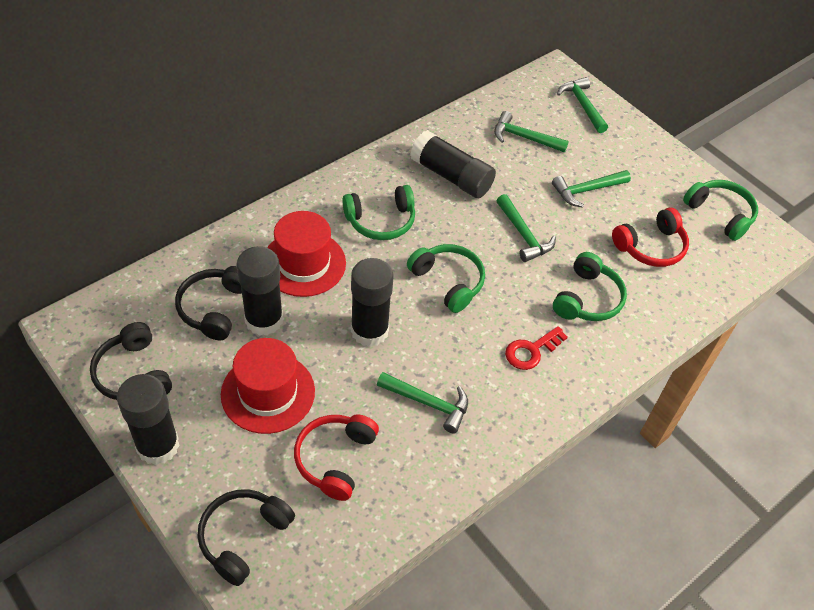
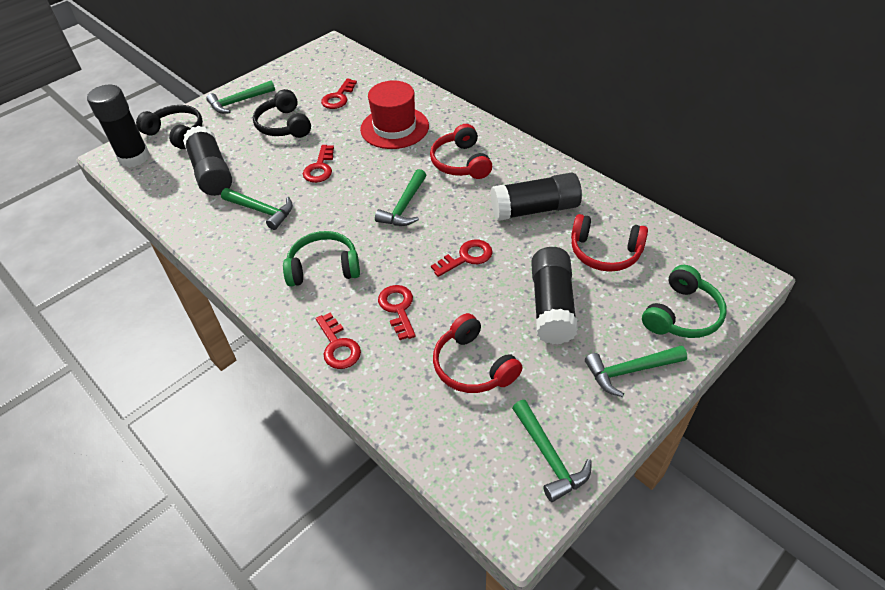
black headphones: 3 -> 2
green headphones: 4 -> 2
red hat: 2 -> 1
red headphones: 2 -> 3
red key: 1 -> 5

